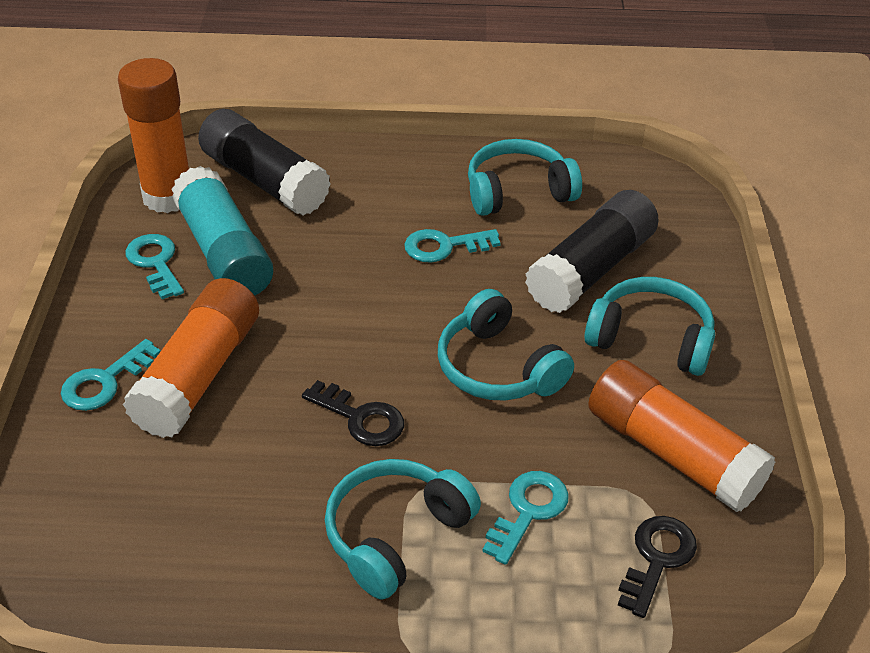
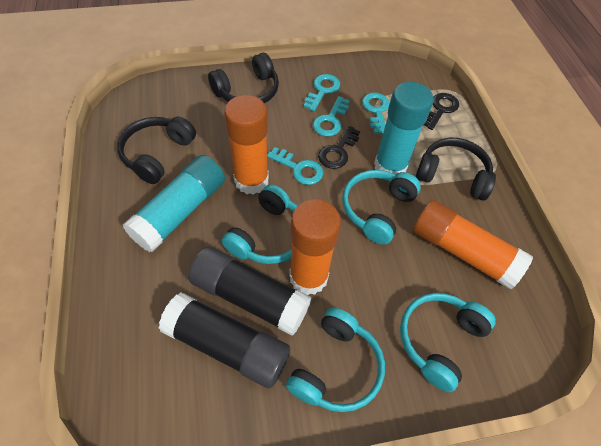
black headphones: 0 -> 3
turquoise glue stick: 1 -> 2

